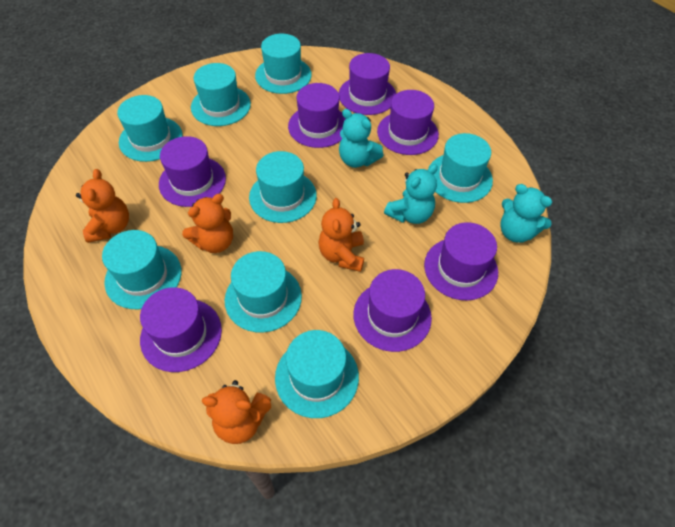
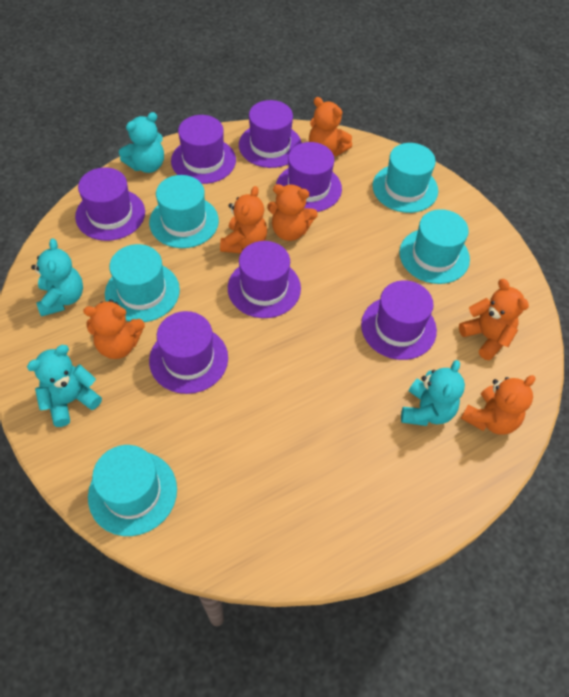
orange teddy bear: 4 -> 6
turquoise hat: 8 -> 5
turquoise teddy bear: 3 -> 4

